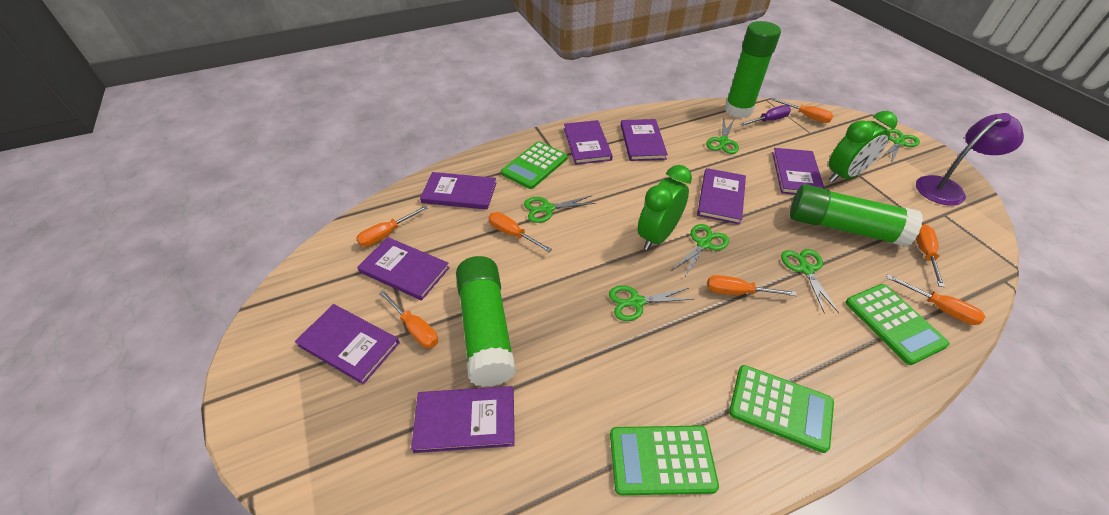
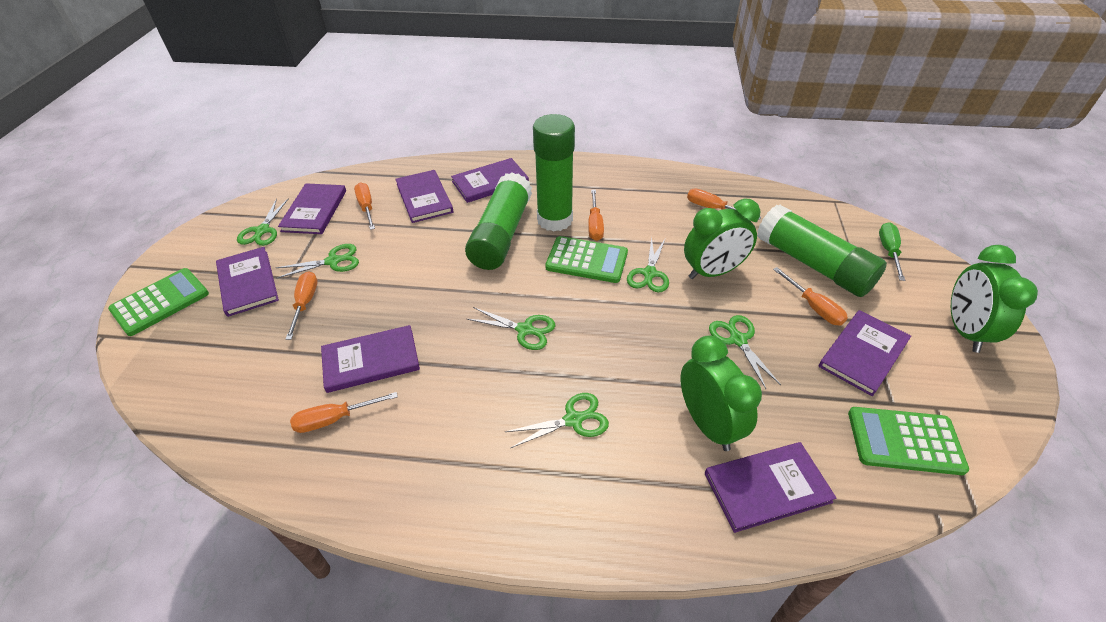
green calculator: 4 -> 3
green clock: 2 -> 3
green screwdriver: 0 -> 1
orange screwdriver: 7 -> 6
purple book: 8 -> 7
purple lamp: 1 -> 0
purple screwdriver: 1 -> 0

